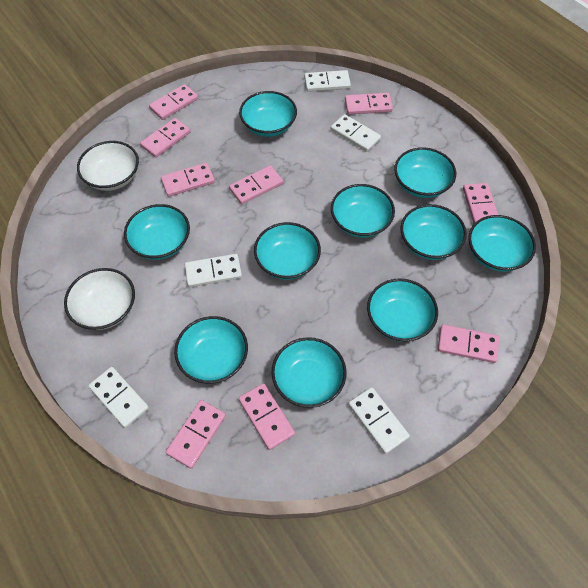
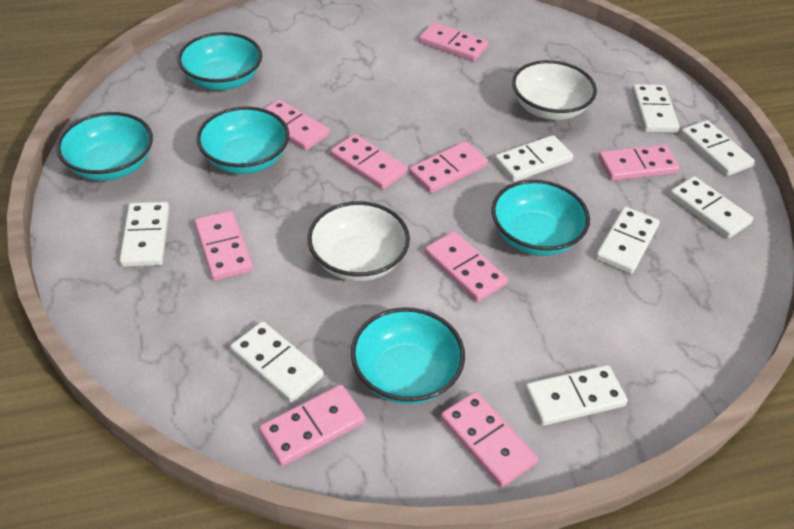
turquoise bowl: 10 -> 5
white domino: 5 -> 8

